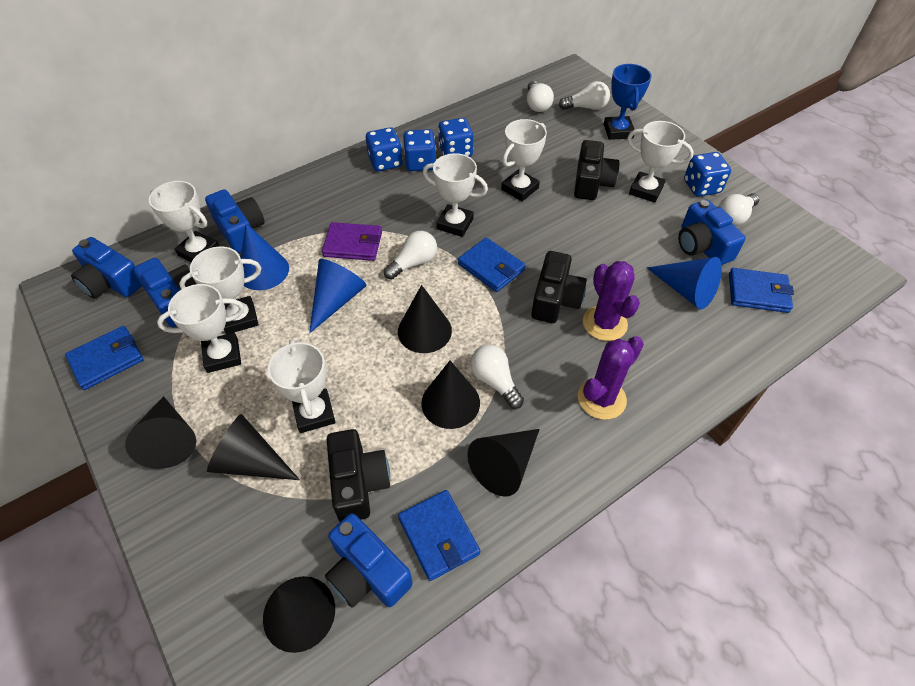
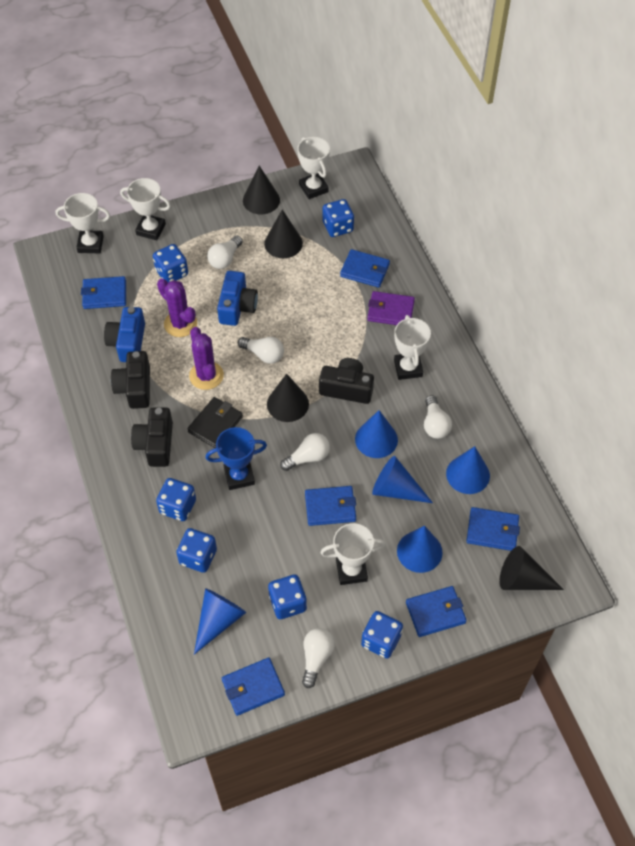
black cone: 6 -> 4
black wallet: 0 -> 1
blue camera: 5 -> 2
blue cone: 3 -> 5
blue dice: 4 -> 6
blue wallet: 4 -> 6
white trophy: 7 -> 5

